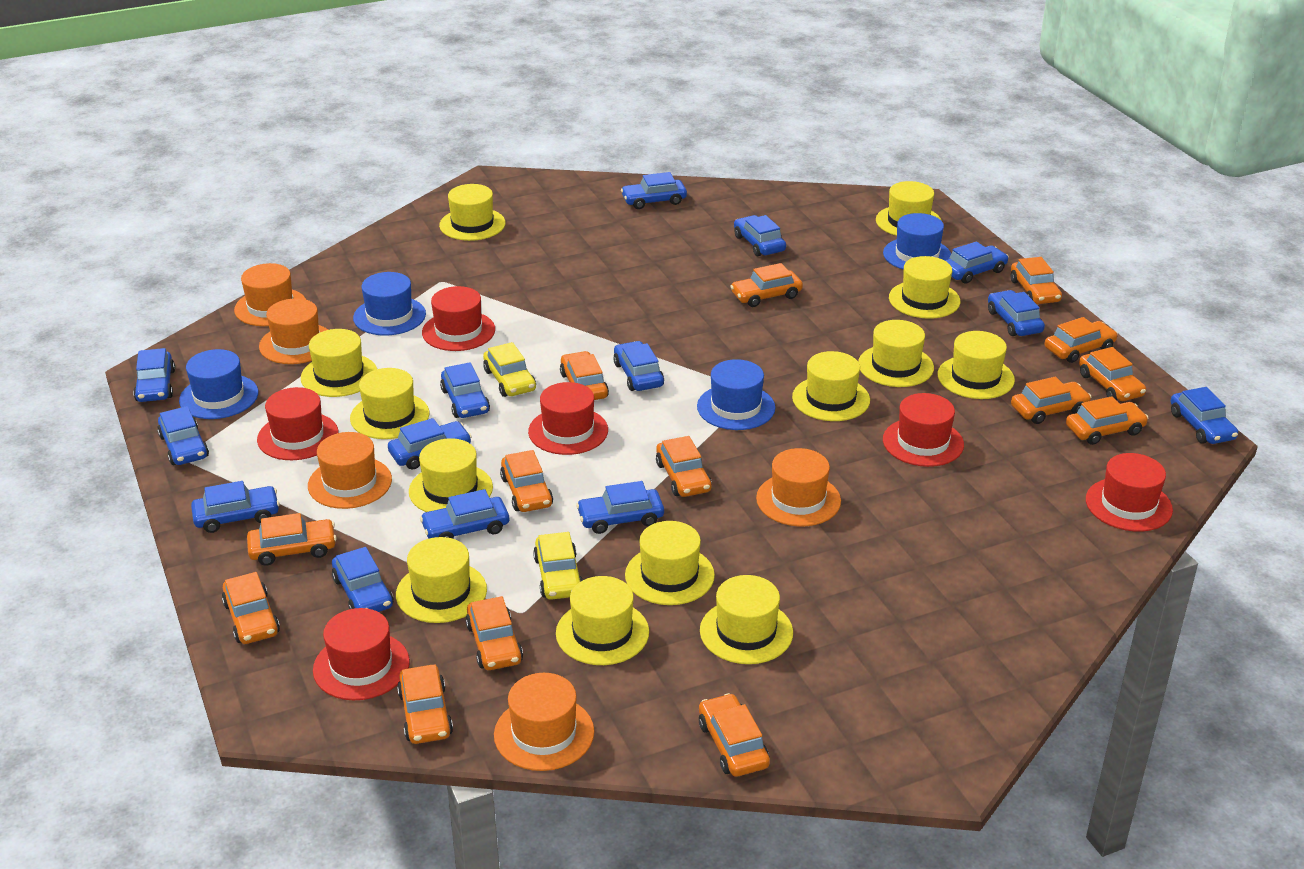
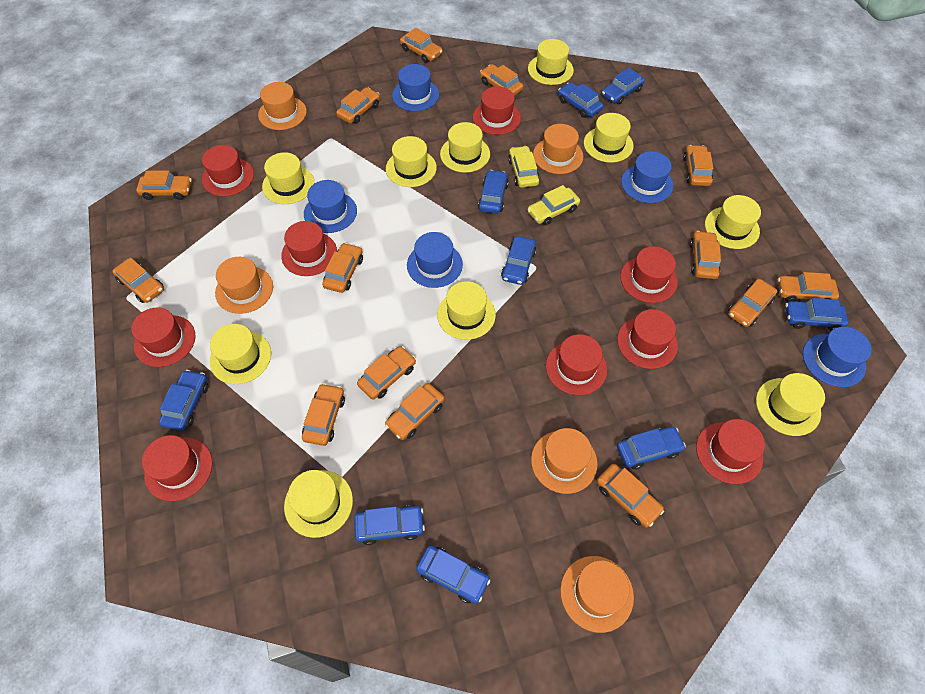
blue car: 14 -> 9
blue hat: 4 -> 5
red hat: 6 -> 9
yellow hat: 13 -> 10

